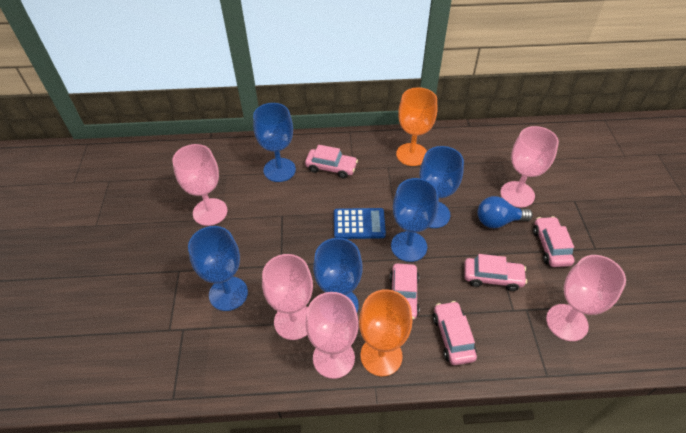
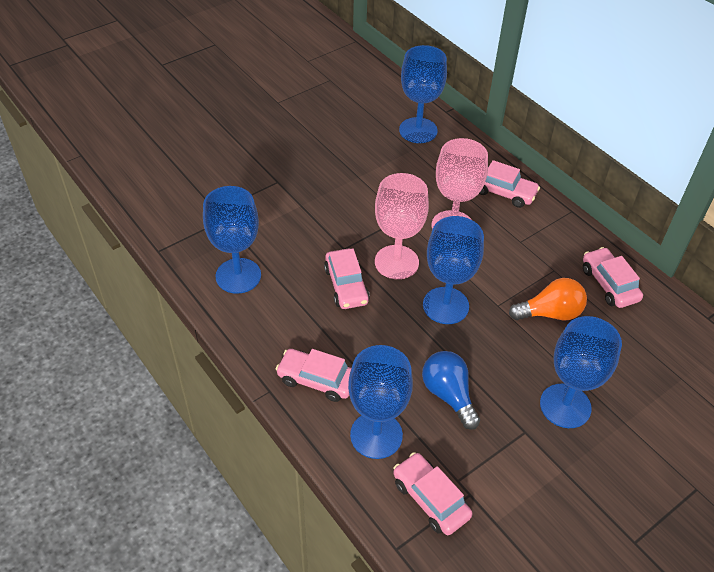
blue calculator: 1 -> 0
orange goblet: 2 -> 0
orange light bulb: 0 -> 1
pink goblet: 5 -> 2

